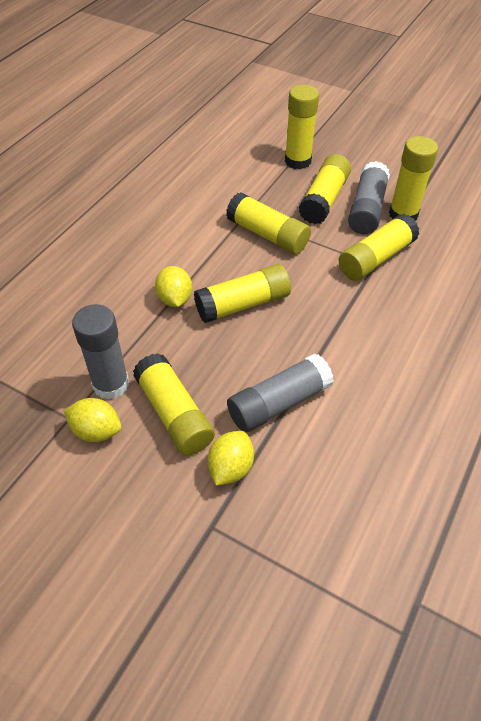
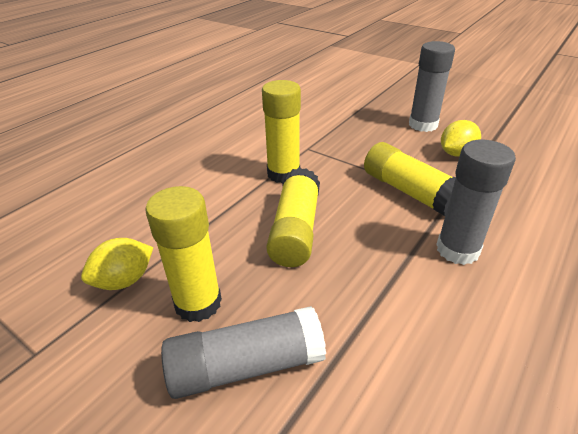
yellow glue stick: 7 -> 4
yellow lemon: 3 -> 2

